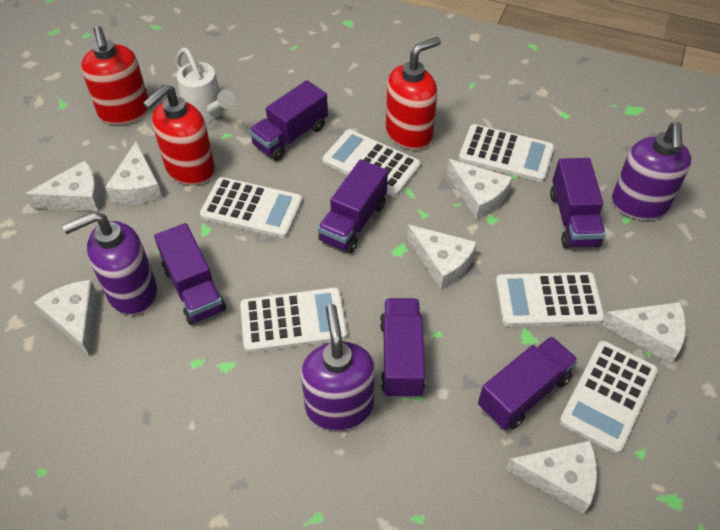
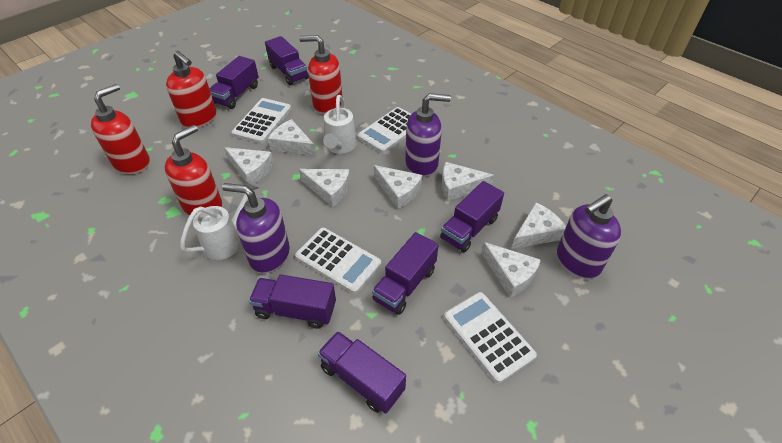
red soap dispenser: 3 -> 4
white calculator: 6 -> 4
white watering can: 1 -> 2

